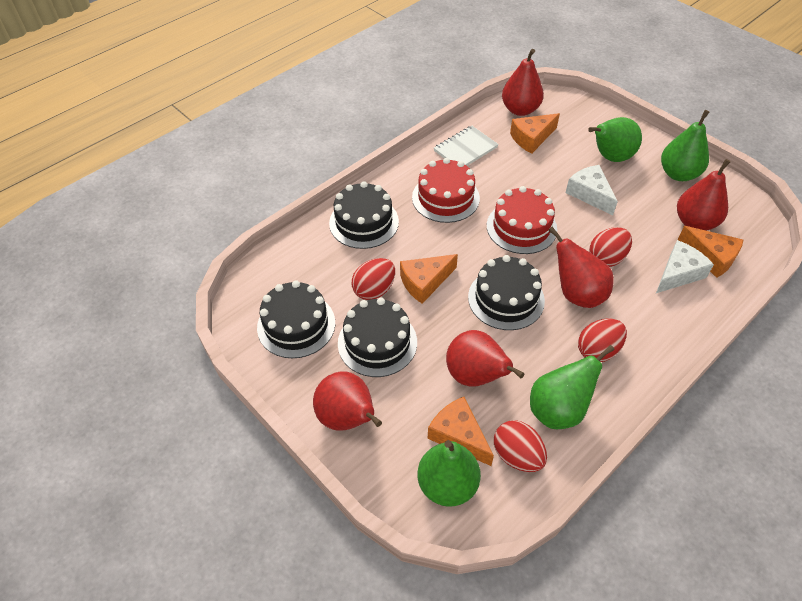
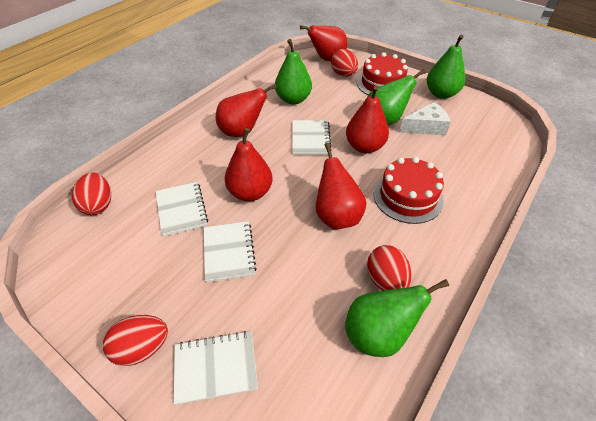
black cake: 4 -> 0
orange cheese: 4 -> 0
white cheese: 2 -> 1
white notebook: 1 -> 4

